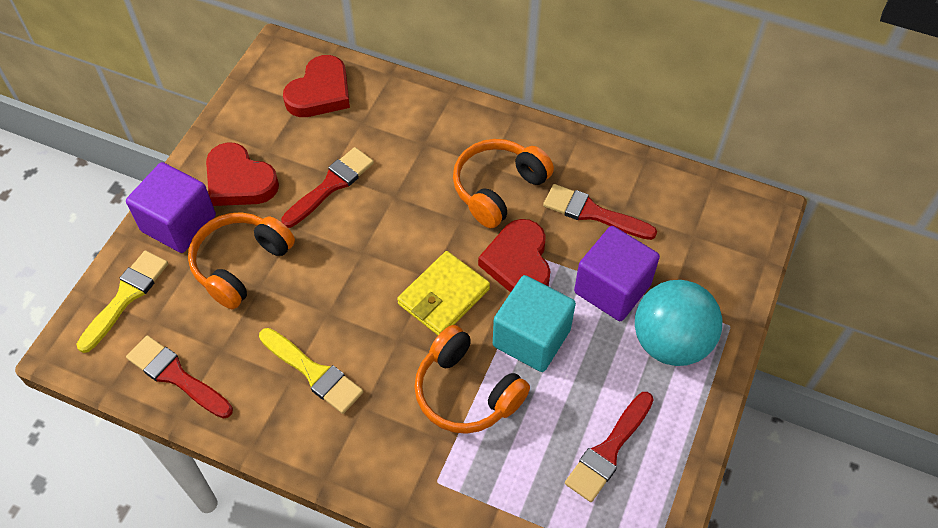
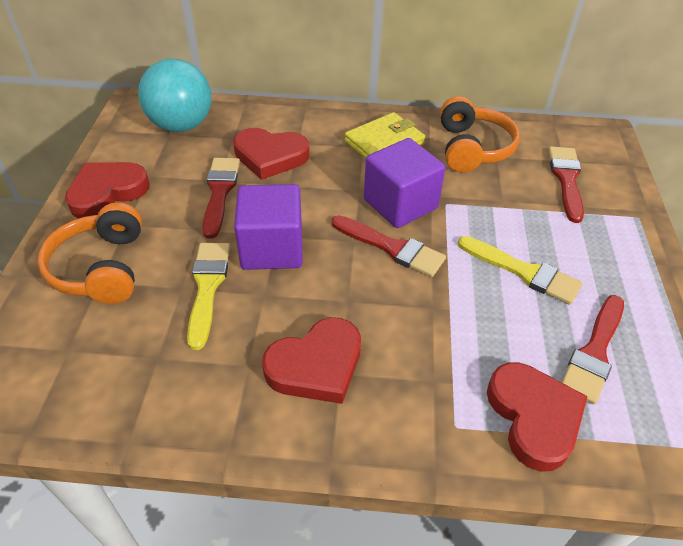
orange headphones: 3 -> 2
red heart: 3 -> 4
turquoise cube: 1 -> 0

